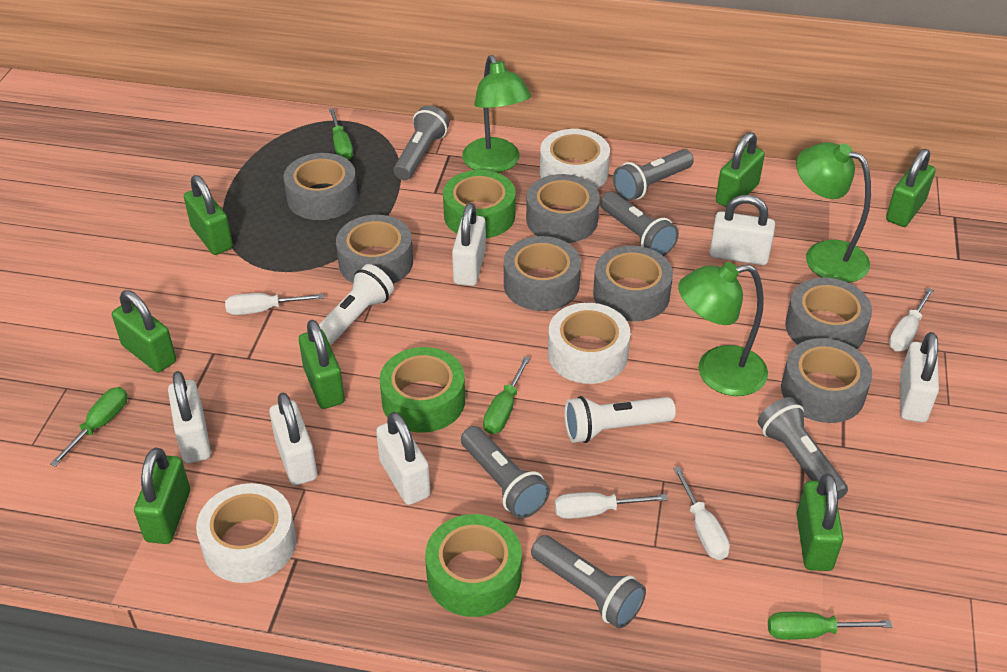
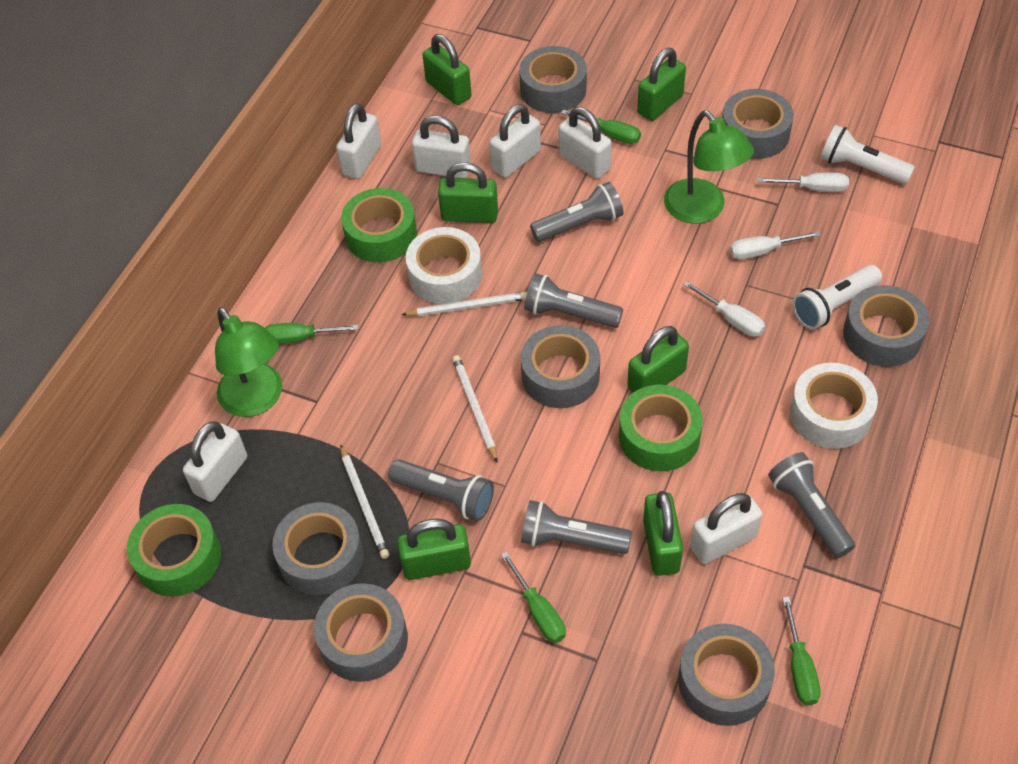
green lamp: 3 -> 2
green padlock: 7 -> 6
grey flashlight: 6 -> 5
white pencil: 0 -> 3
white screwdriver: 4 -> 3
white tape: 3 -> 2

